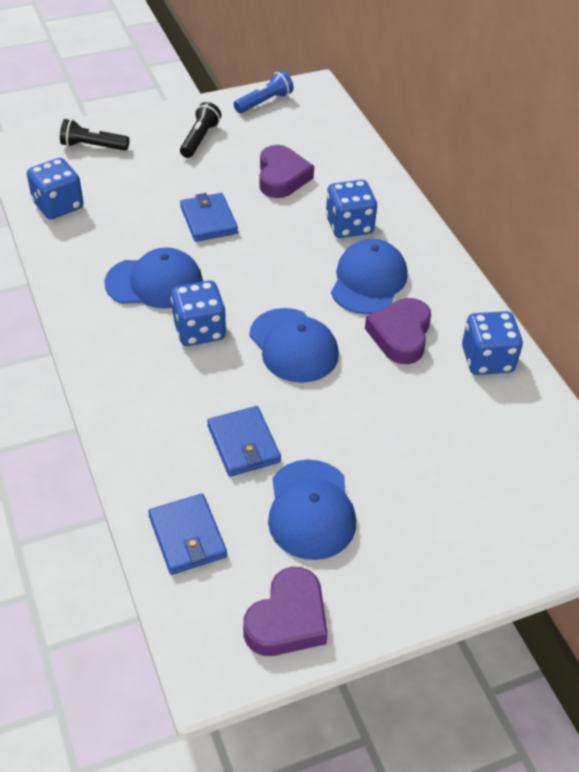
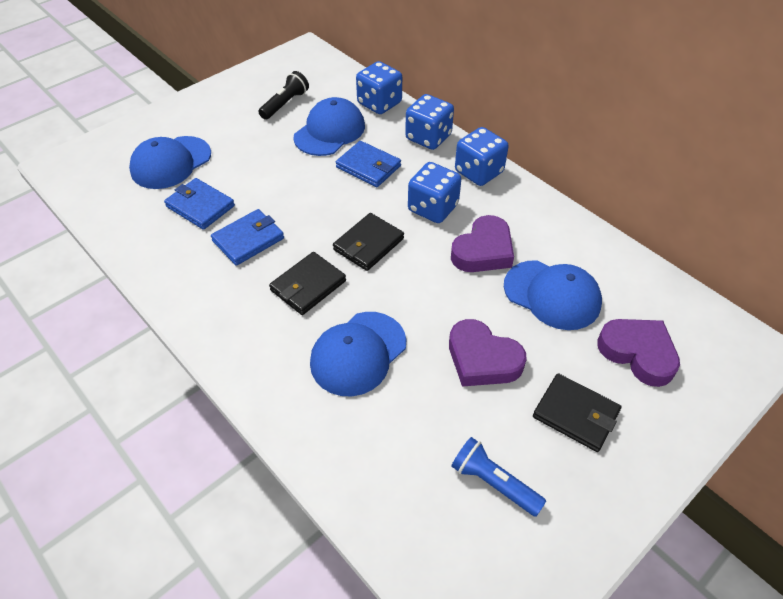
black flashlight: 2 -> 1
black wallet: 0 -> 3

